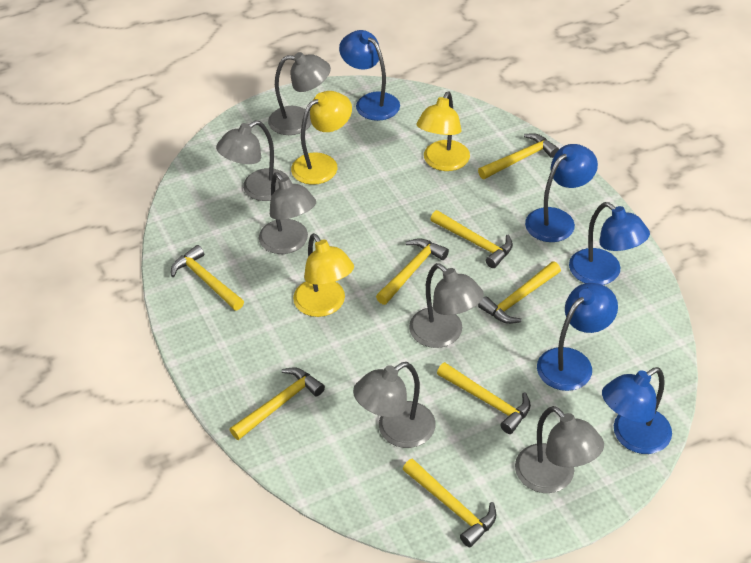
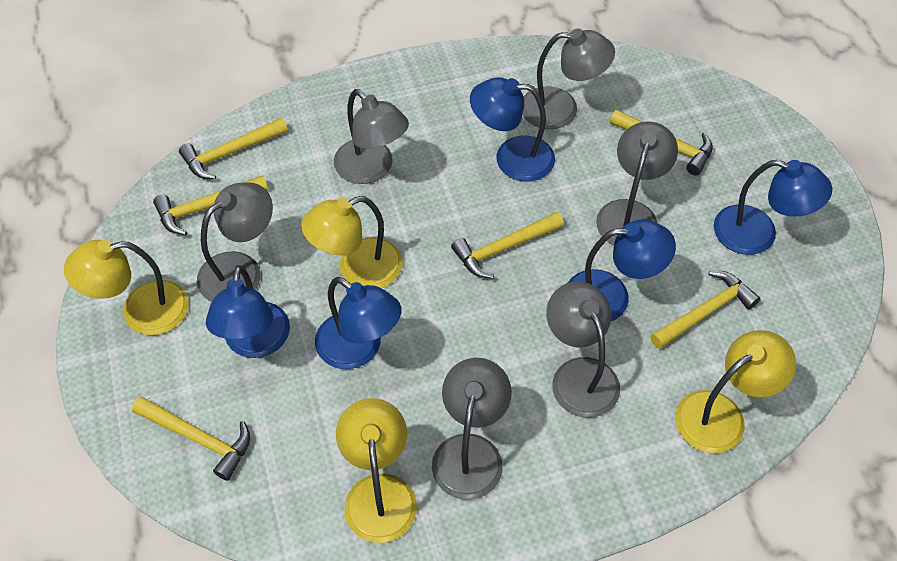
yellow hammer: 8 -> 6
yellow lamp: 3 -> 4

